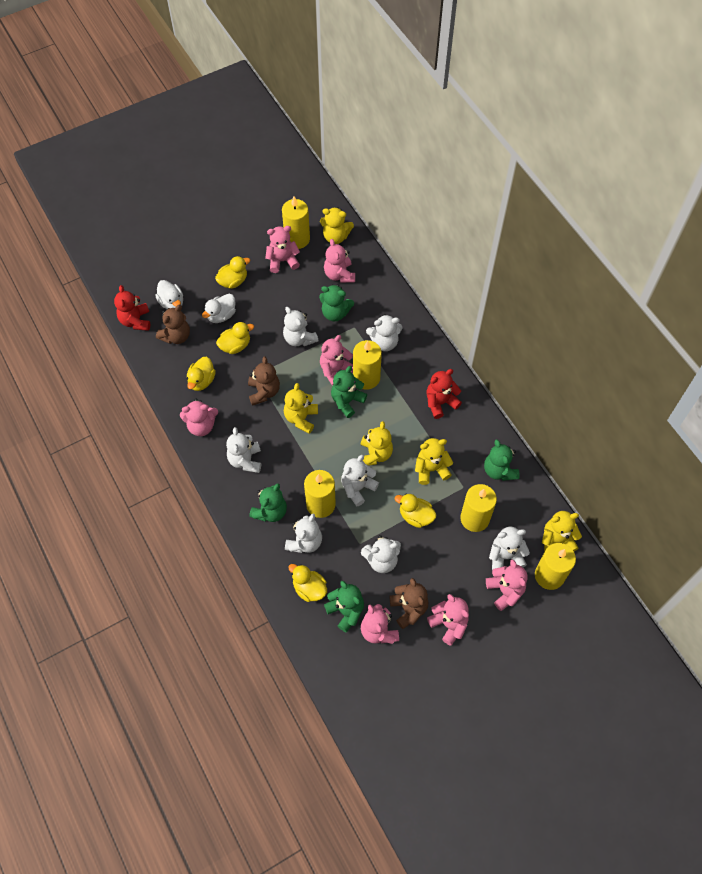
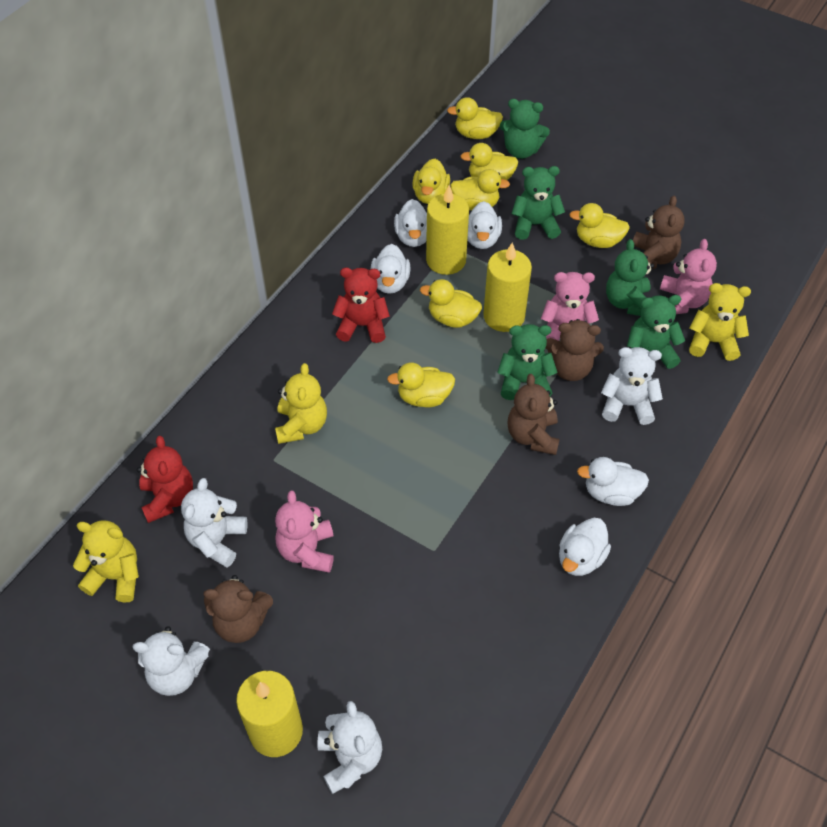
brown teddy bear: 3 -> 4
pink teddy bear: 7 -> 3
white duck: 2 -> 5
white teddy bear: 7 -> 4
yellow candle: 5 -> 3
yellow duck: 5 -> 7
yellow teddy bear: 5 -> 3

